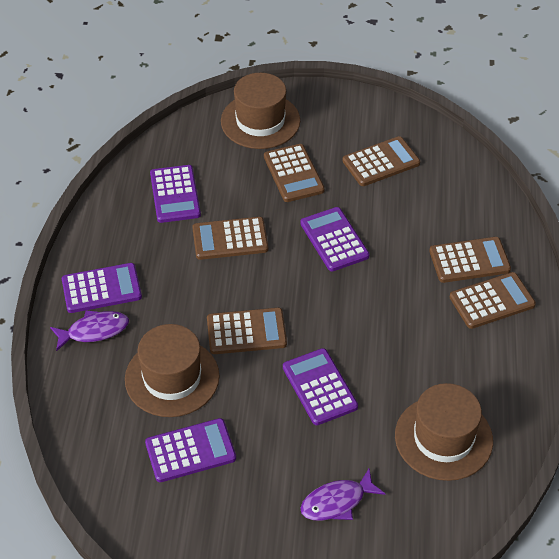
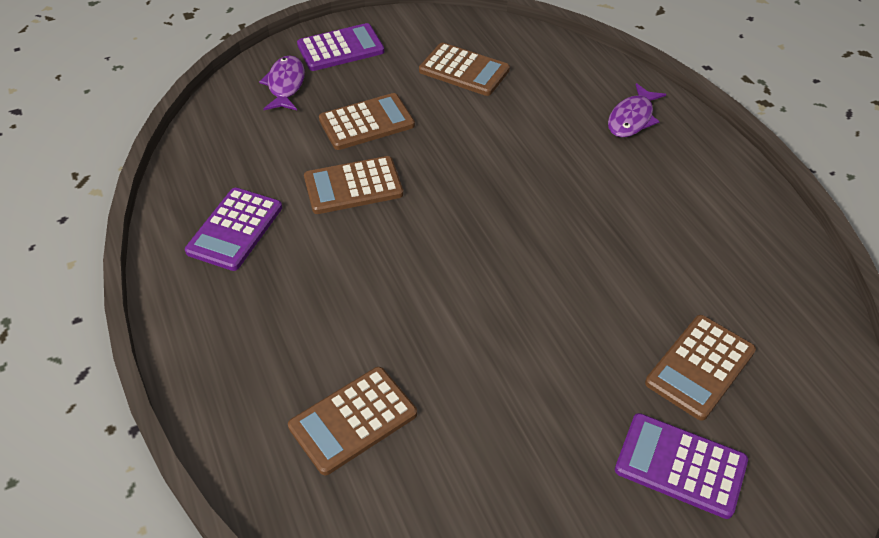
brown calculator: 6 -> 5
brown hat: 3 -> 0
purple calculator: 5 -> 3

